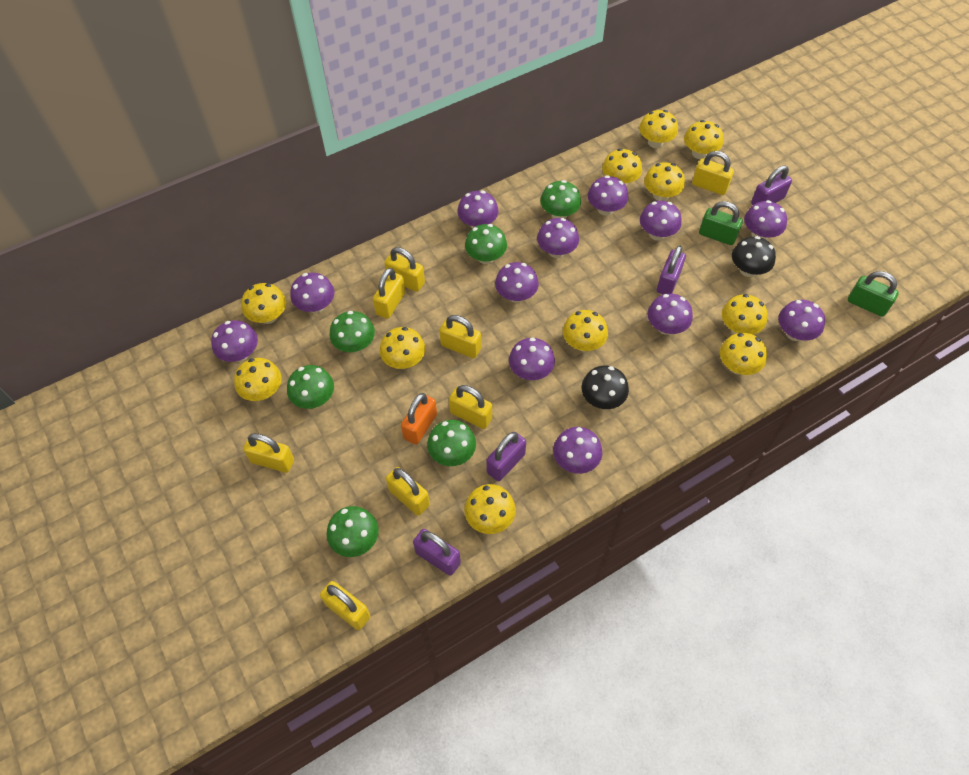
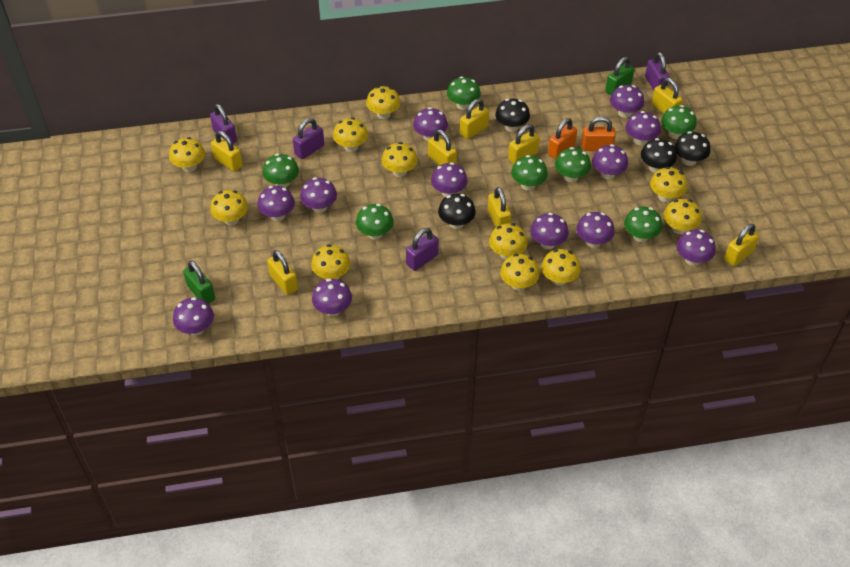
black mushroom: 2 -> 4
green mushroom: 6 -> 7
orange padlock: 1 -> 2

